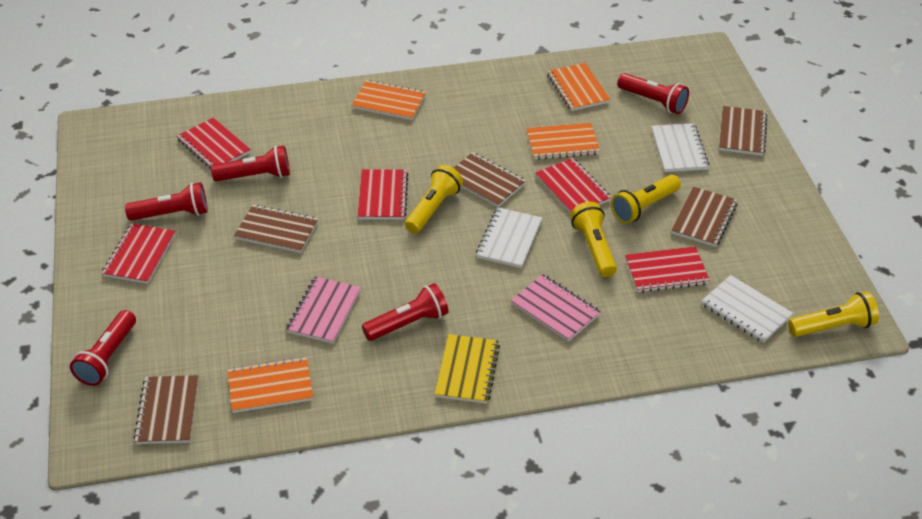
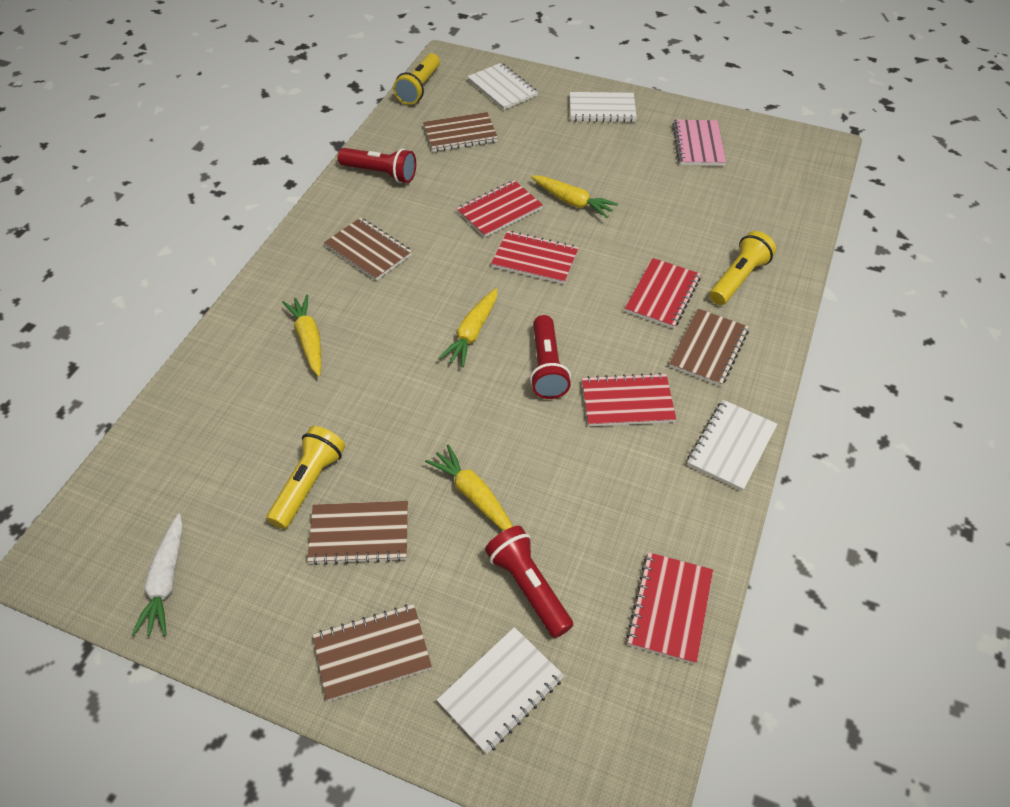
orange notebook: 4 -> 0
pink notebook: 2 -> 1
red flashlight: 5 -> 3
white carrot: 0 -> 1
white notebook: 3 -> 4
yellow carrot: 0 -> 4
yellow flashlight: 4 -> 3
yellow notebook: 1 -> 0

